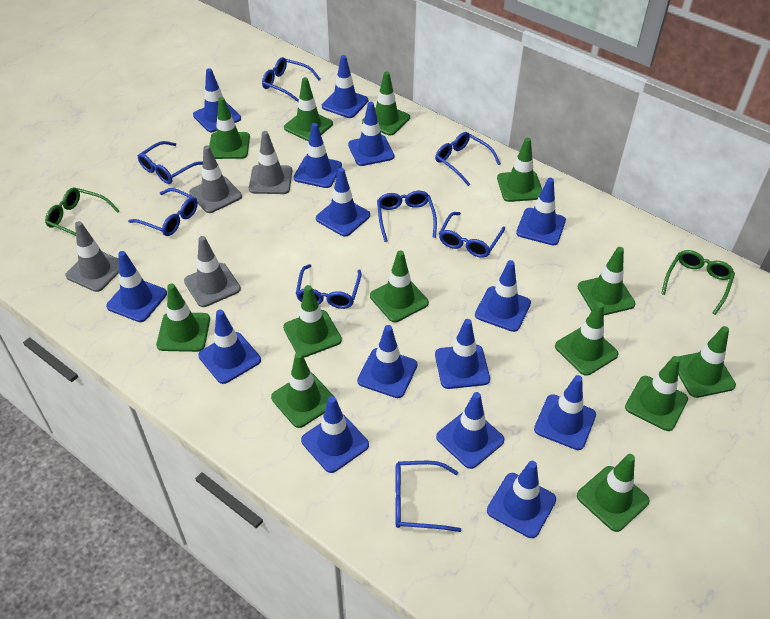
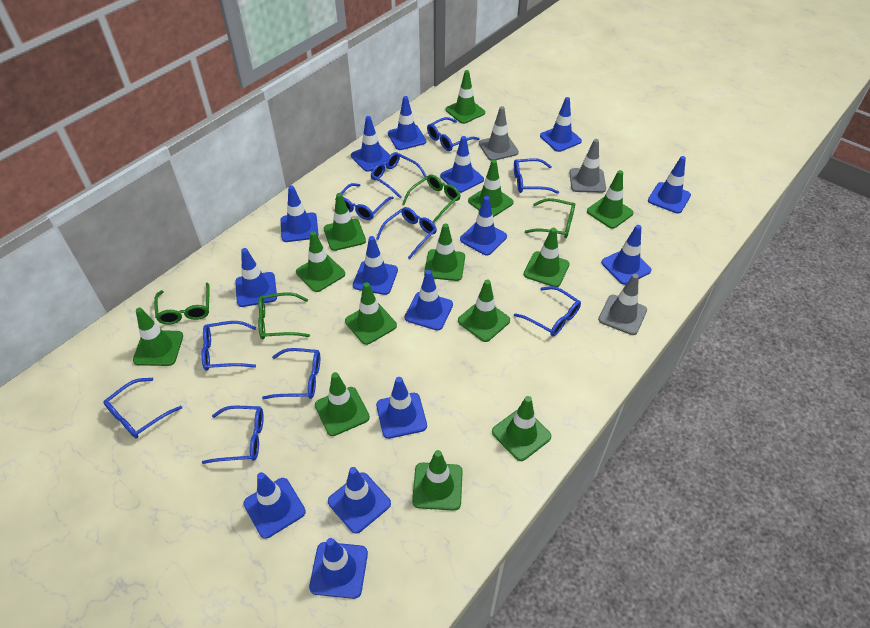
blue glasses: 8 -> 10
green glasses: 2 -> 4
grey traffic cone: 4 -> 3

